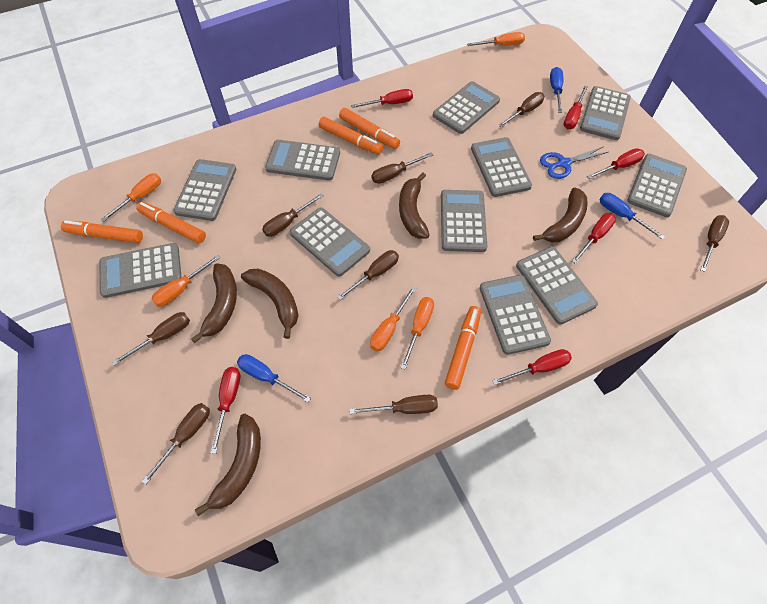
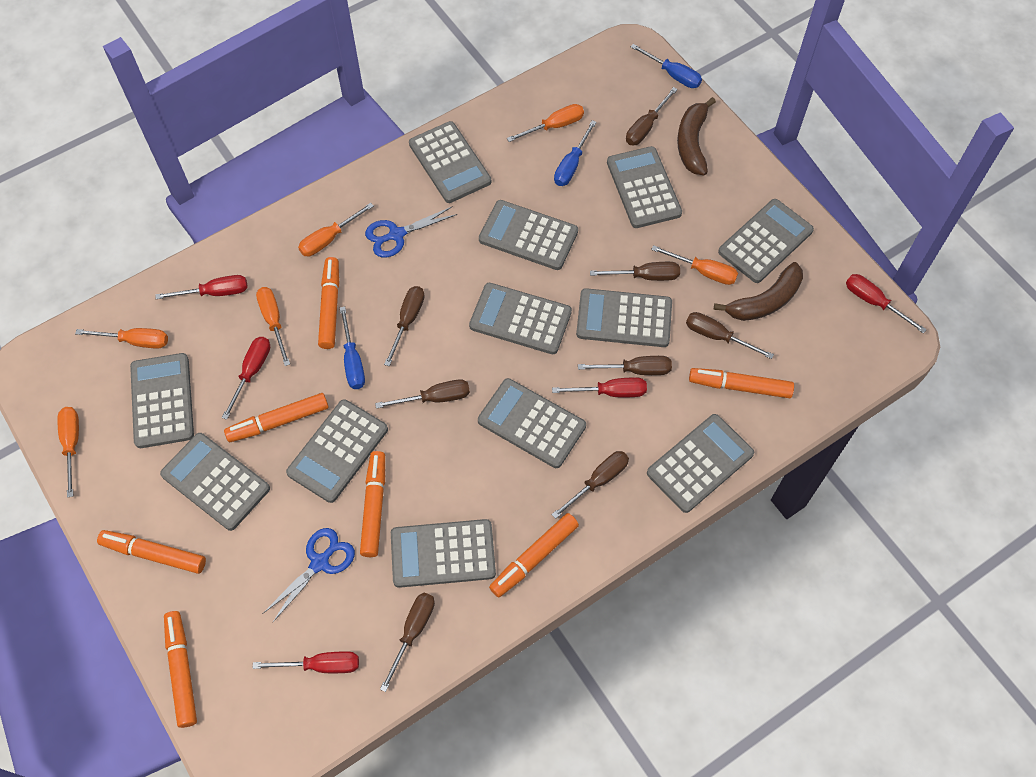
blue scissors: 1 -> 2
brown banana: 5 -> 2
grey calculator: 11 -> 12
orange marker: 5 -> 7
orange screwdriver: 5 -> 6
red screwdriver: 6 -> 5

